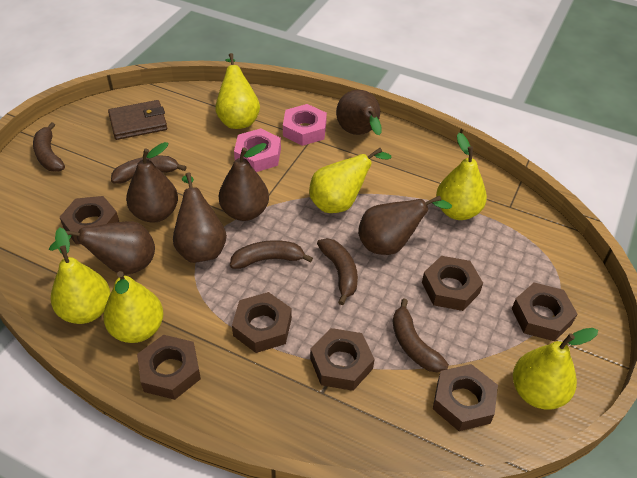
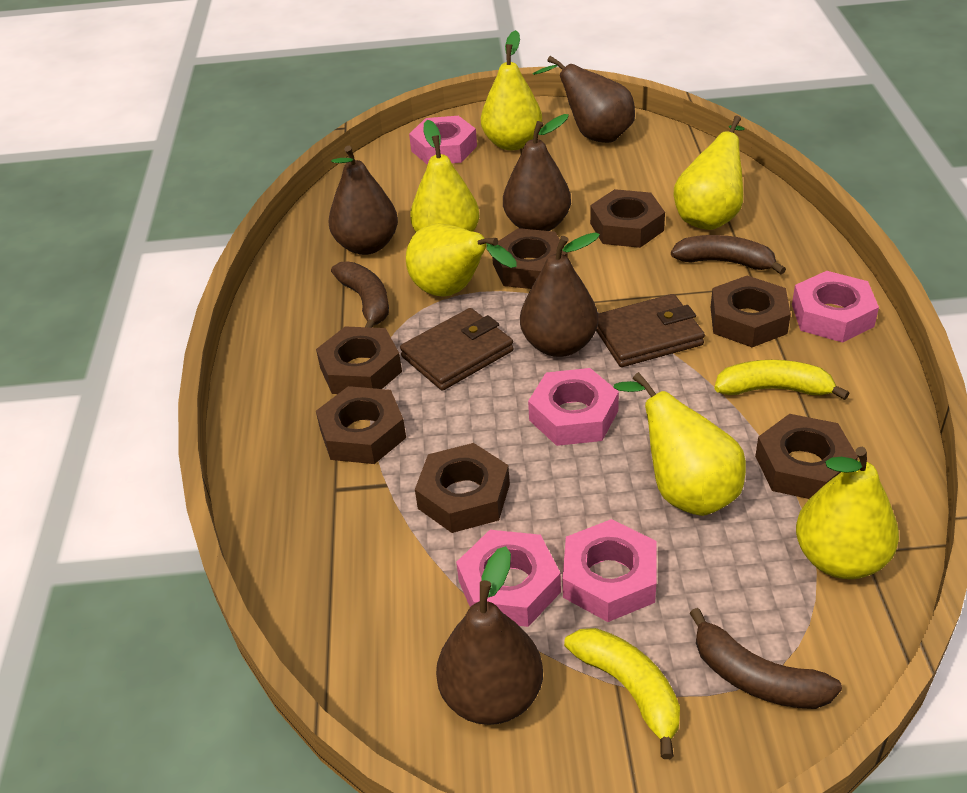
brown banana: 5 -> 3
brown pear: 6 -> 5
brown wallet: 1 -> 2
pink nut: 2 -> 5
yellow banana: 0 -> 2

